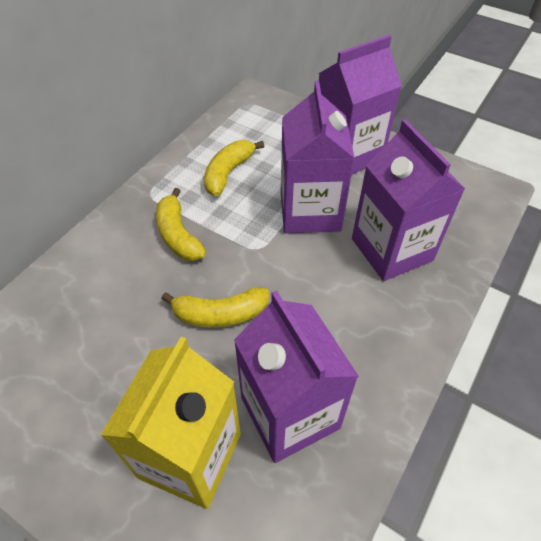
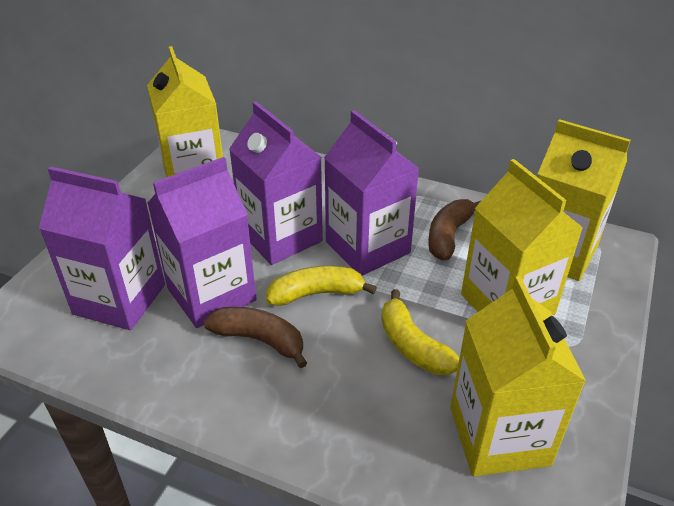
brown banana: 0 -> 2
yellow banana: 3 -> 2
yellow carton: 1 -> 4

